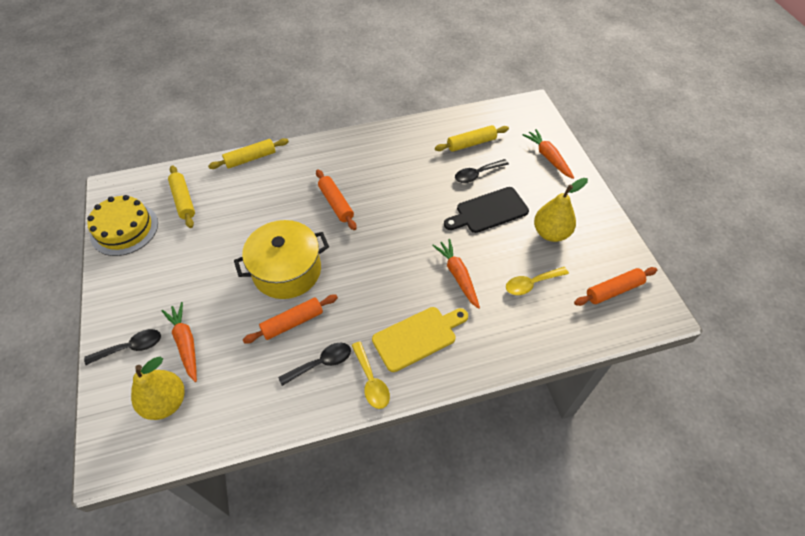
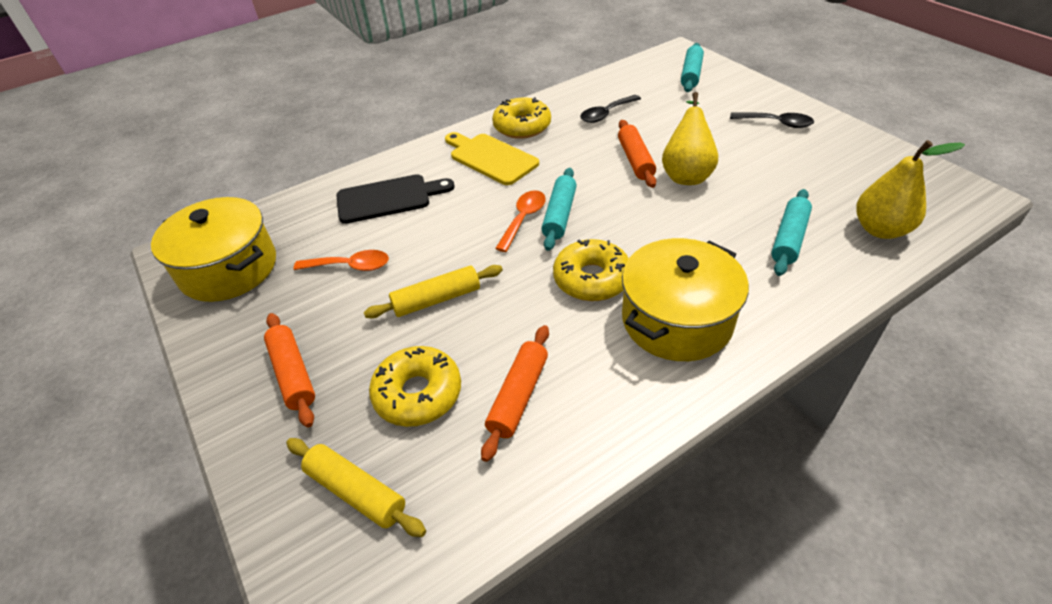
black spoon: 3 -> 2
orange carrot: 3 -> 0
orange spoon: 0 -> 2
turquoise rolling pin: 0 -> 3
yellow cake: 1 -> 0
yellow donut: 0 -> 3
yellow pot: 1 -> 2
yellow rolling pin: 3 -> 2
yellow spoon: 2 -> 0

